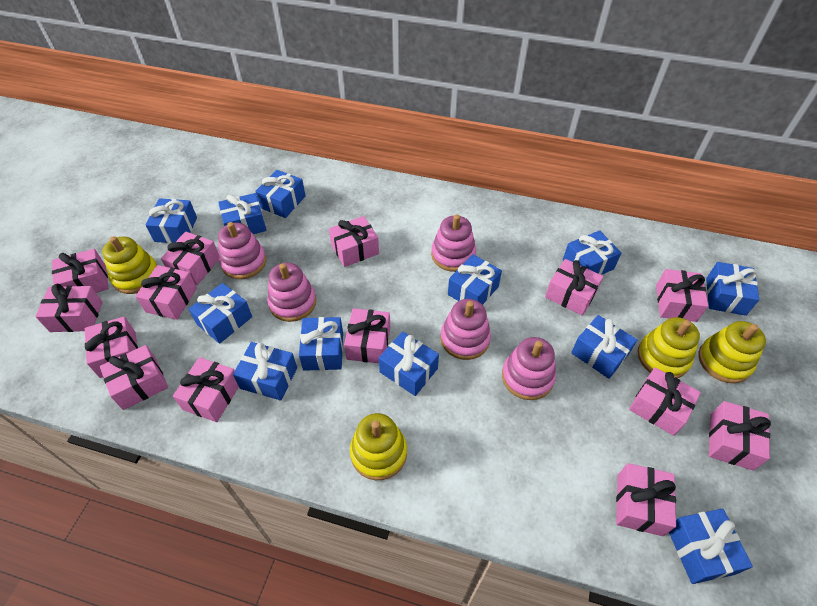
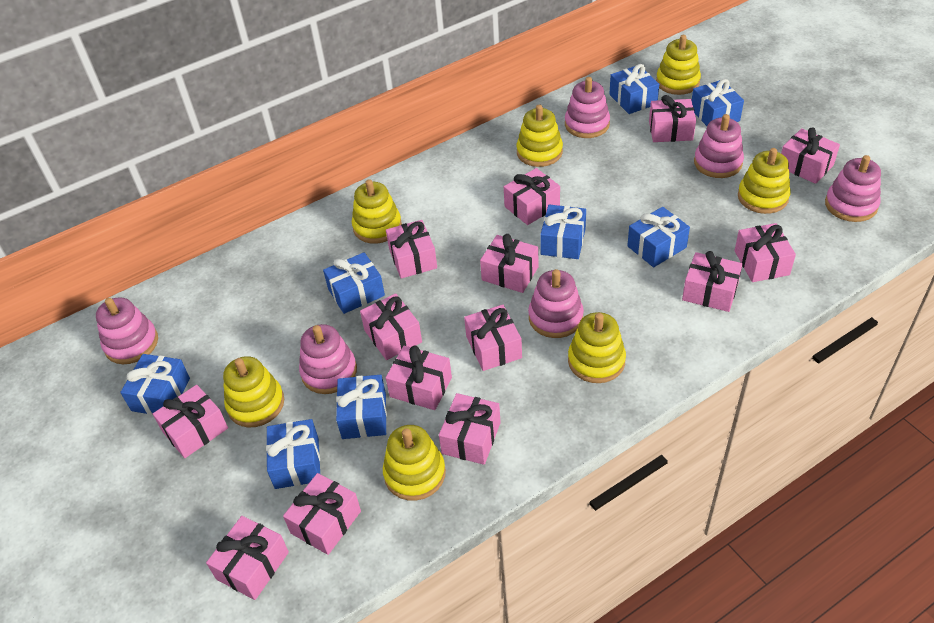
blue gift: 12 -> 8
pink stacking toy: 5 -> 6
yellow stacking toy: 4 -> 7

